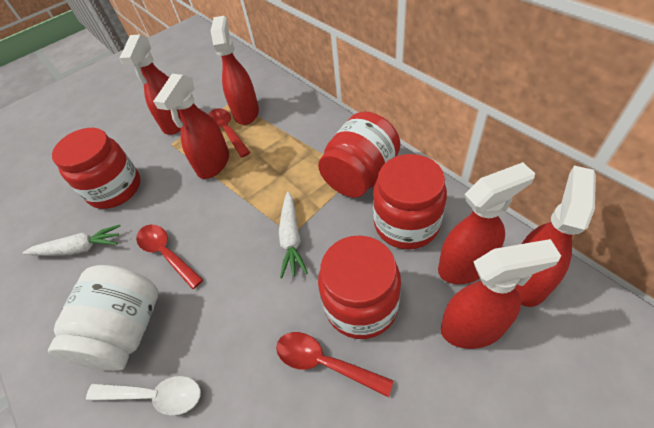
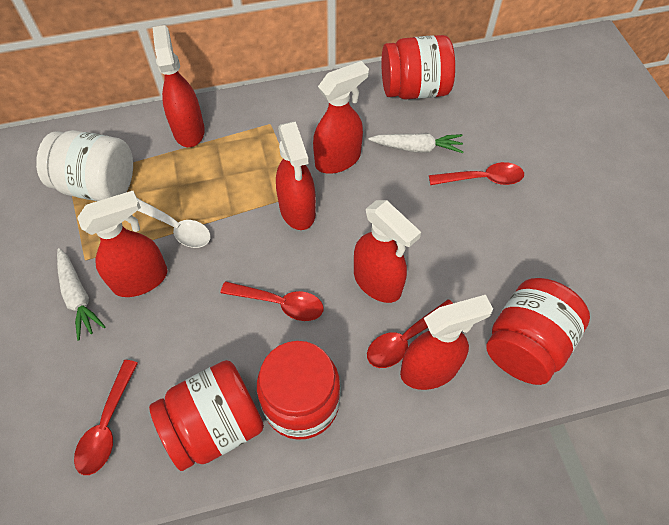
red spoon: 3 -> 4

